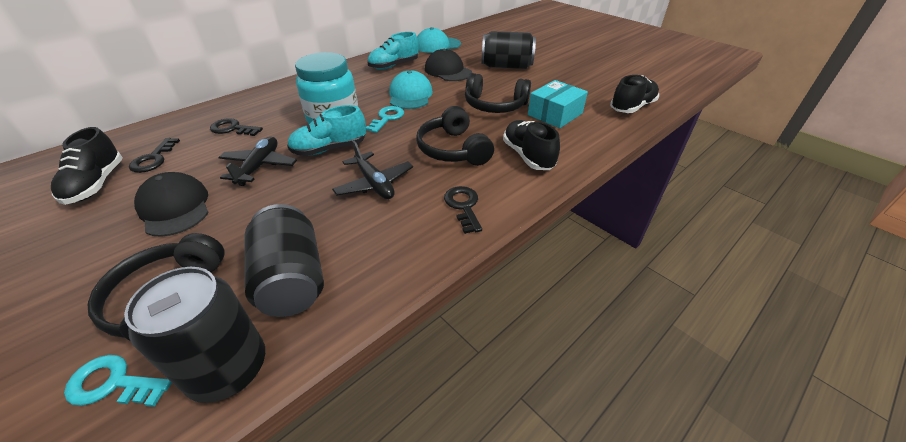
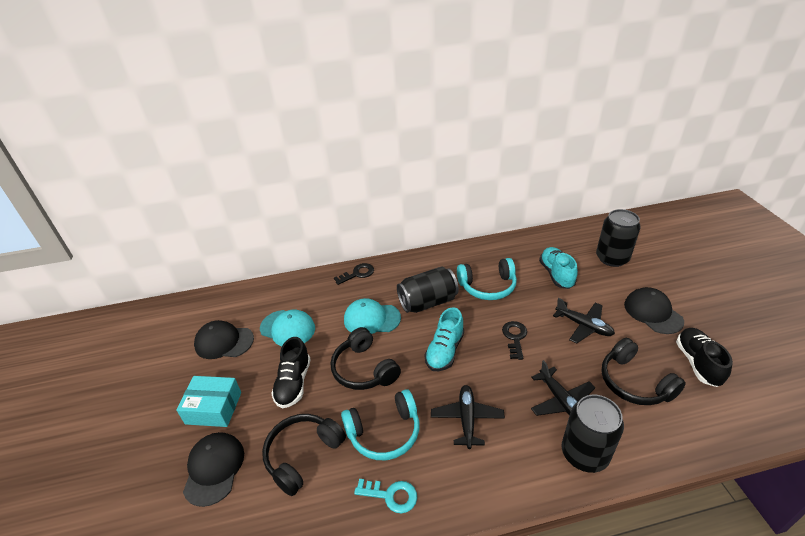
black cap: 2 -> 3
black key: 3 -> 2
black plane: 2 -> 3
black shoe: 3 -> 2
turquoise headphones: 0 -> 2
turquoise jar: 1 -> 0
turquoise key: 2 -> 1

